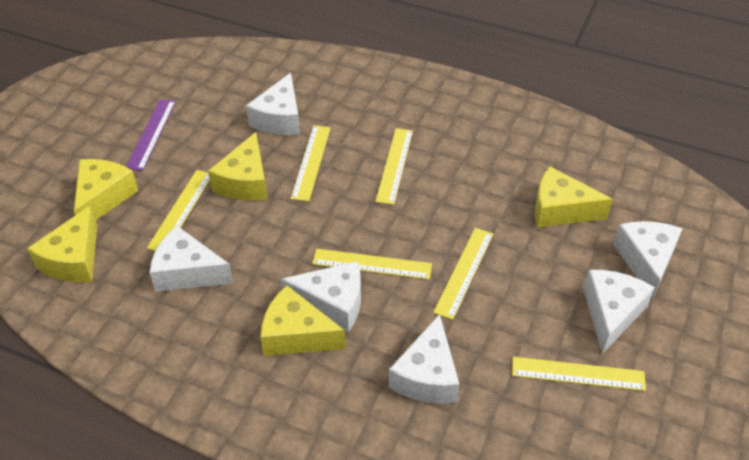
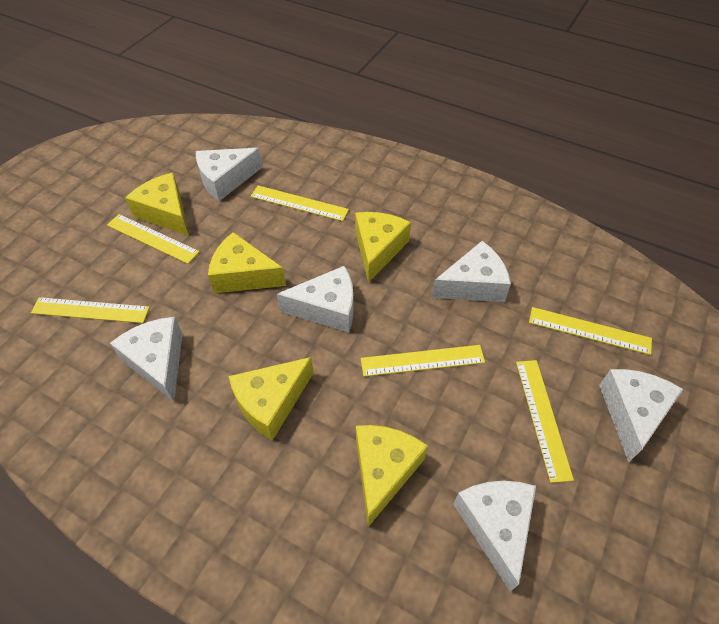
purple ruler: 1 -> 0

